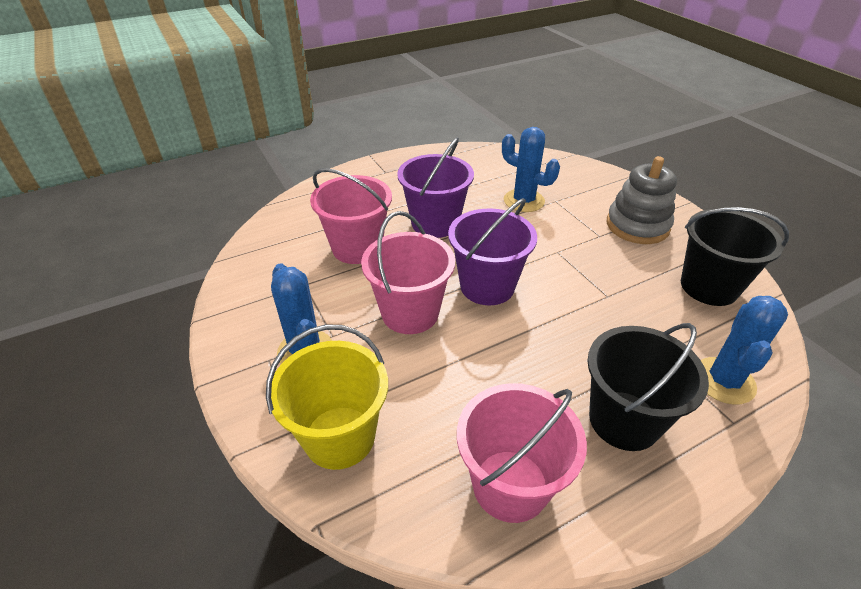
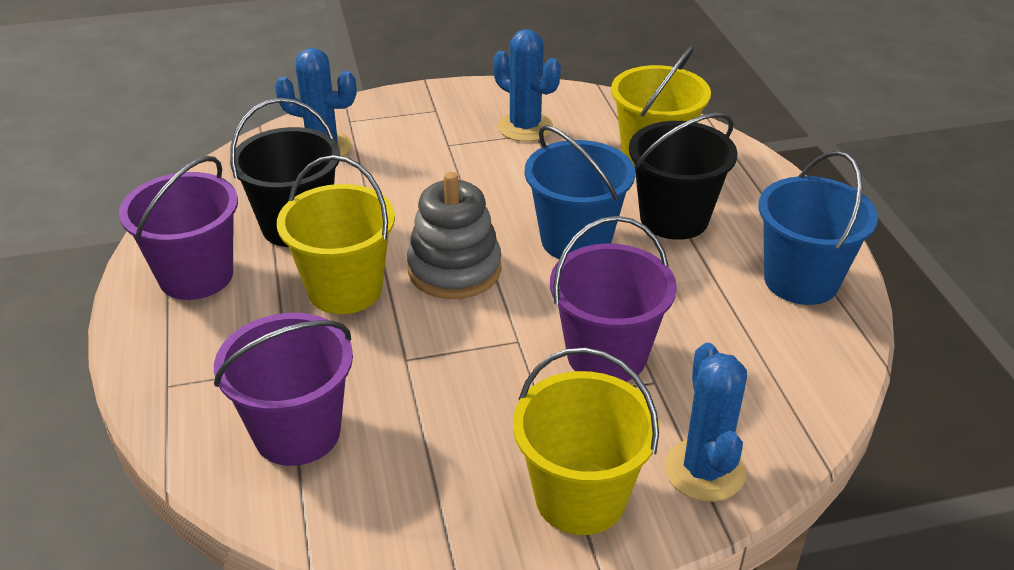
blue bucket: 0 -> 2
pink bucket: 3 -> 0
purple bucket: 2 -> 3
yellow bucket: 1 -> 3

